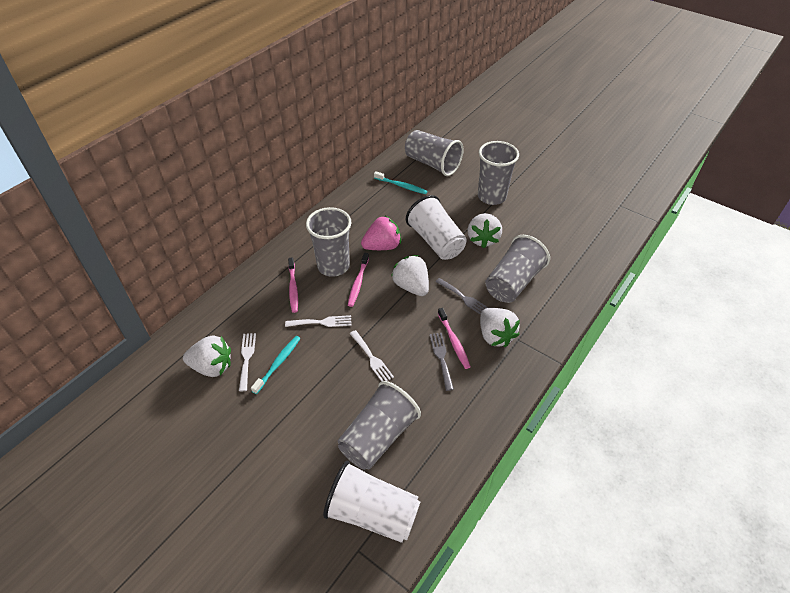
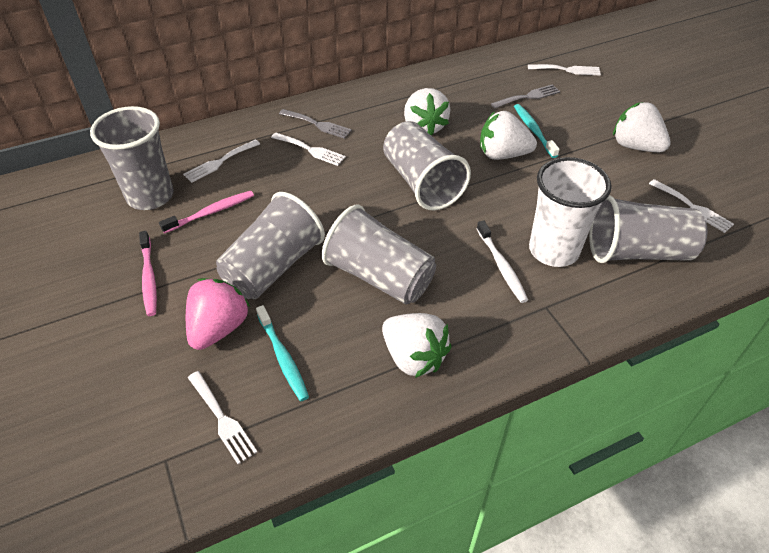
pink toothbrush: 3 -> 2
white cup: 2 -> 1
white fork: 3 -> 5
white toothbrush: 0 -> 1

